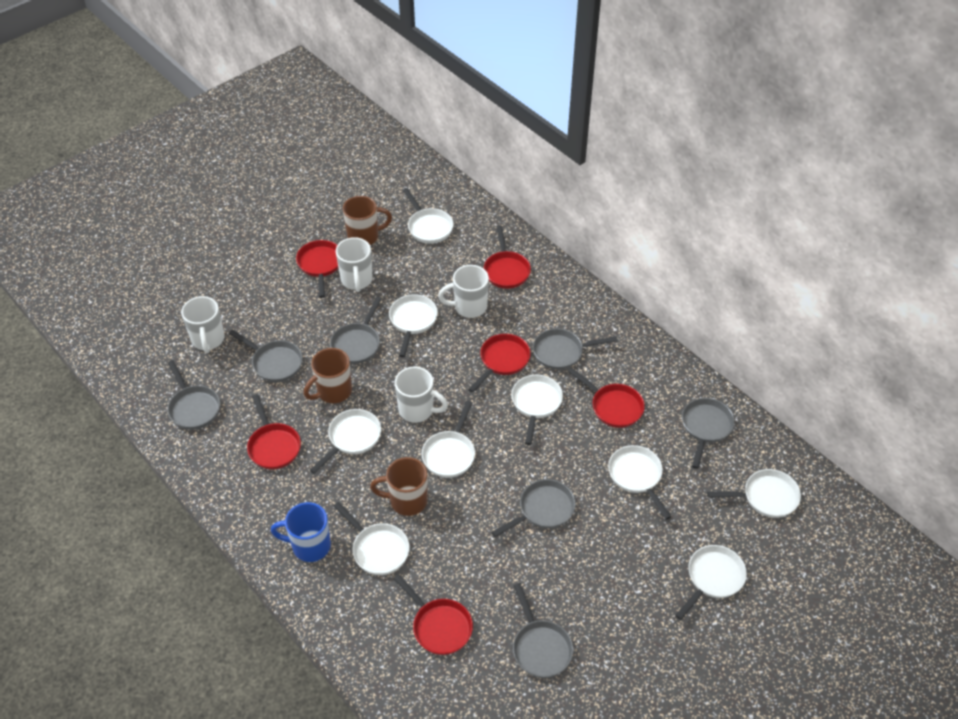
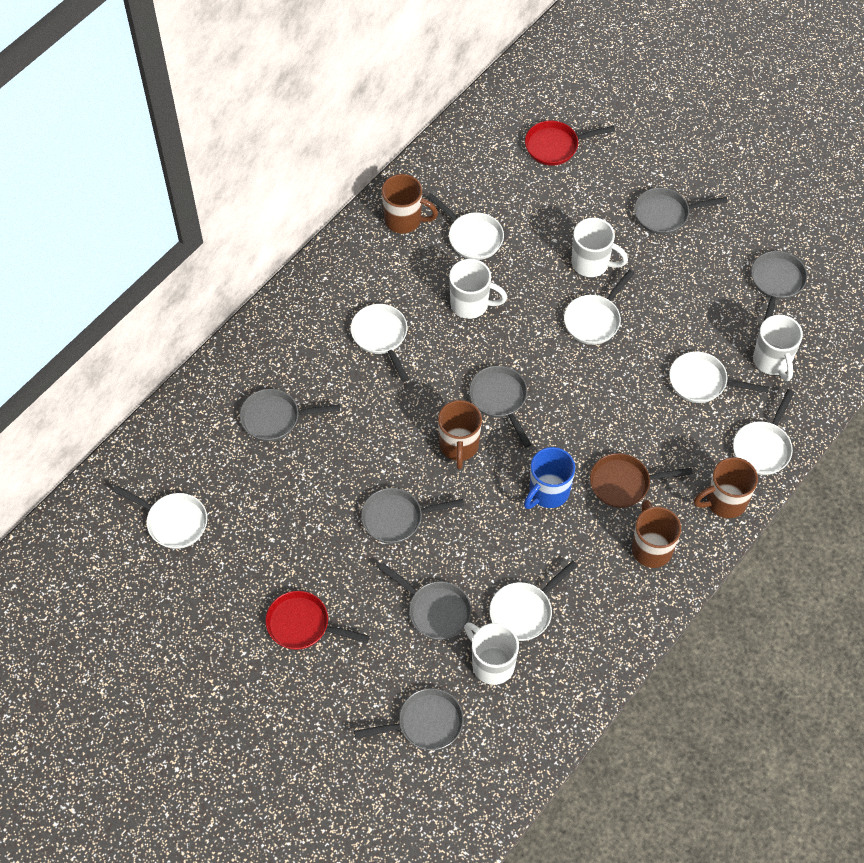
brown mug: 3 -> 4
brown pan: 0 -> 1
red pan: 6 -> 2
white pan: 9 -> 7

